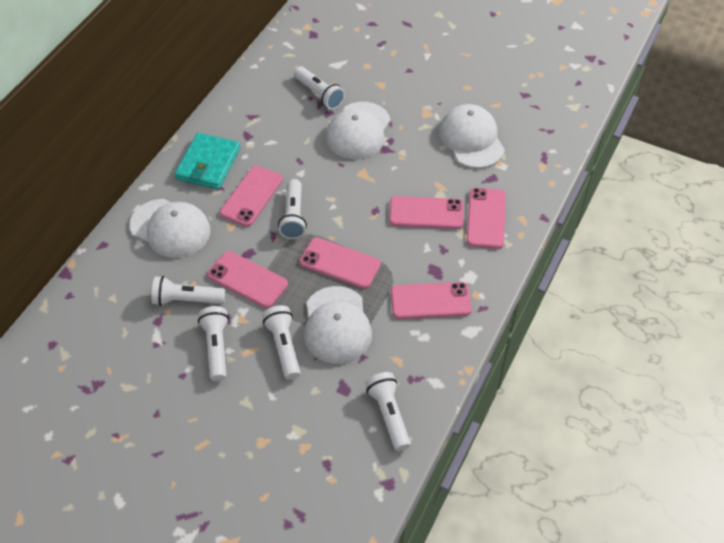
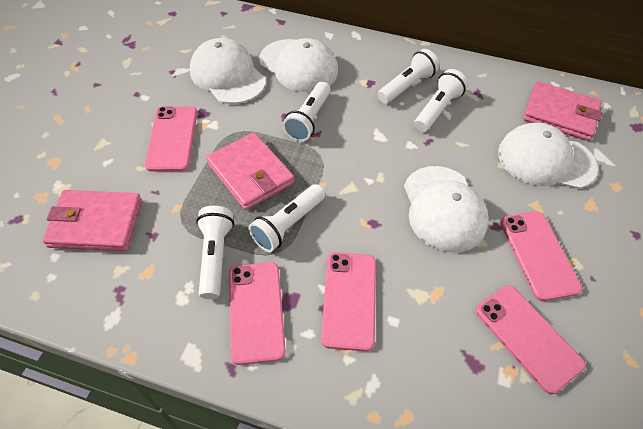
pink phone: 6 -> 5
pink wallet: 0 -> 3
turquoise wallet: 1 -> 0
white flashlight: 6 -> 5

